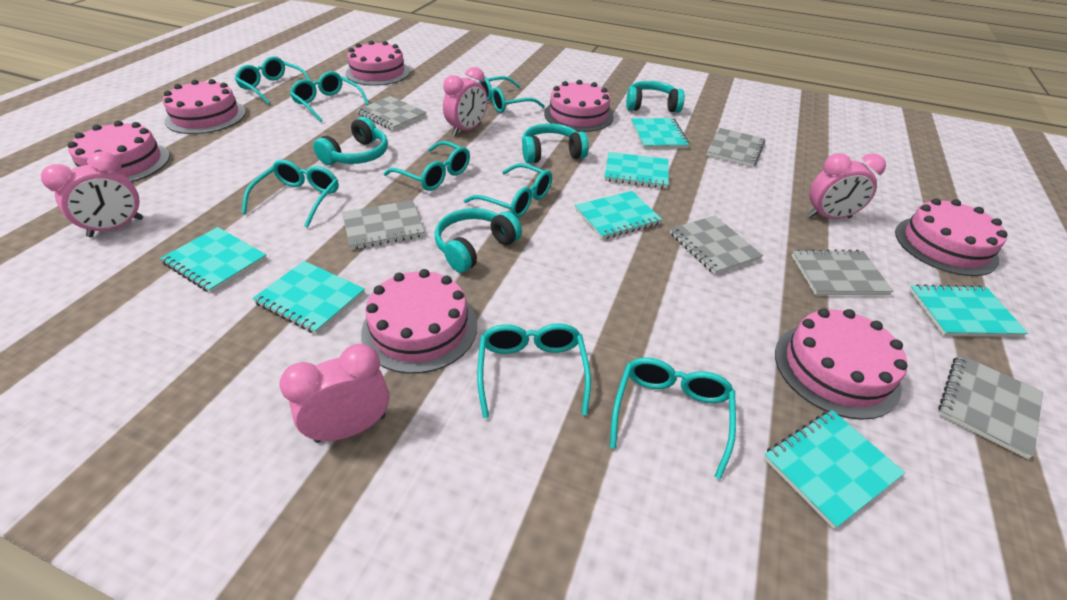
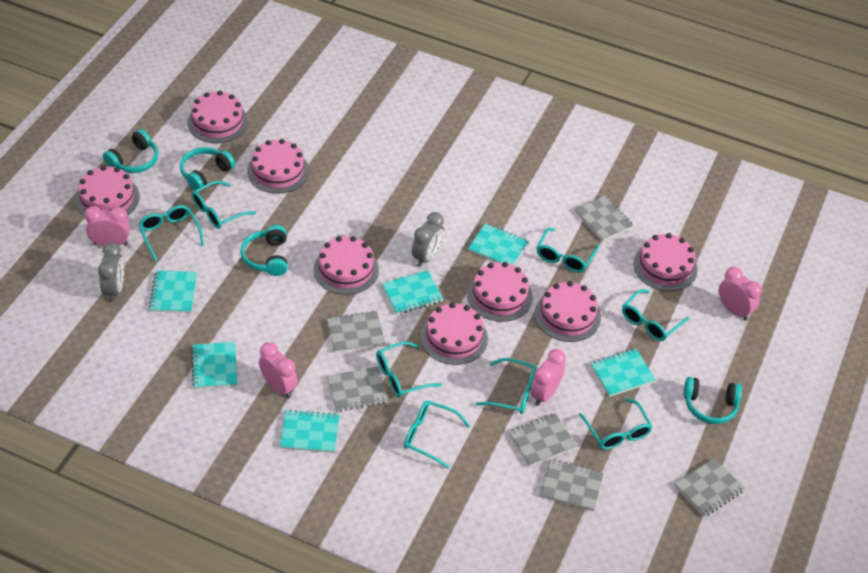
grey clock: 0 -> 2
pink cake: 7 -> 8
turquoise notebook: 7 -> 6

